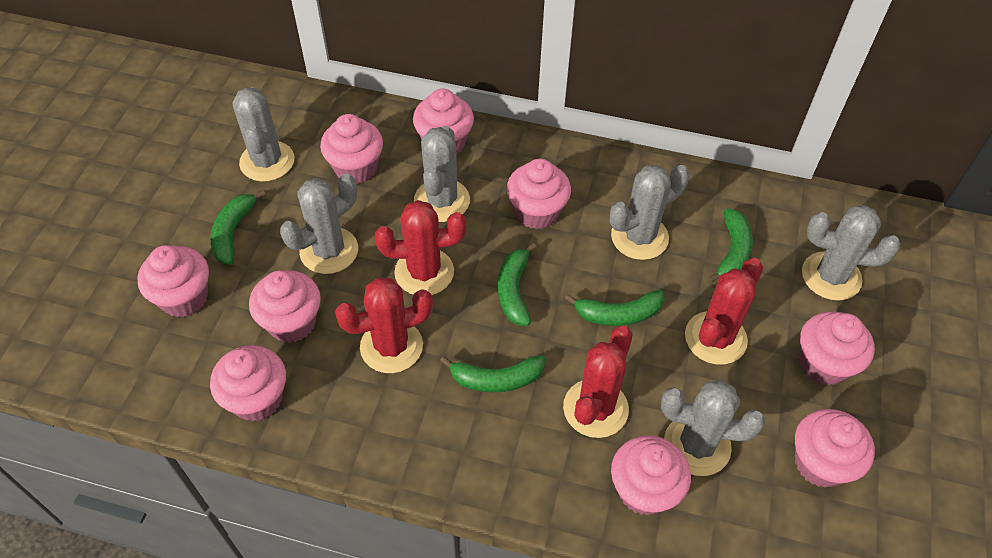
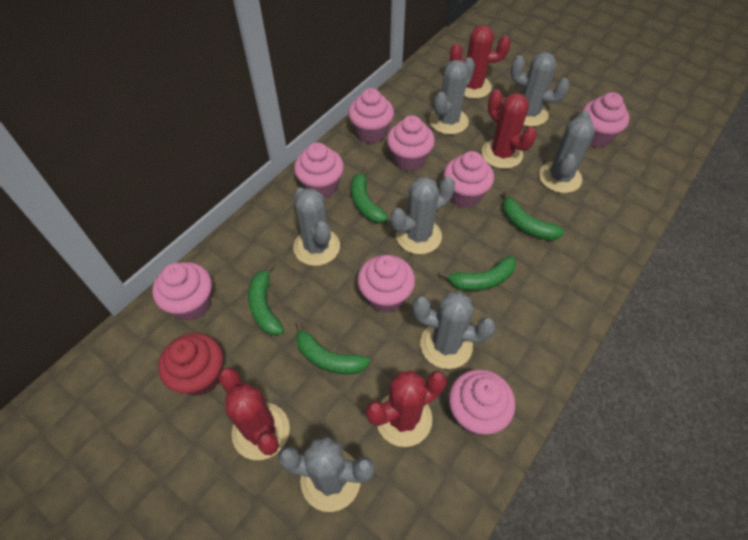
grey cactus: 6 -> 7
pink cupcake: 9 -> 8
red cupcake: 0 -> 1

